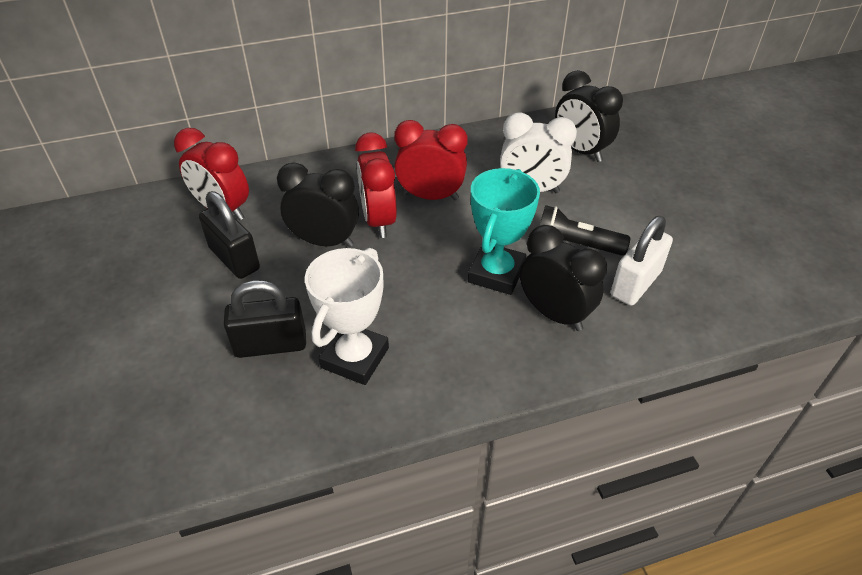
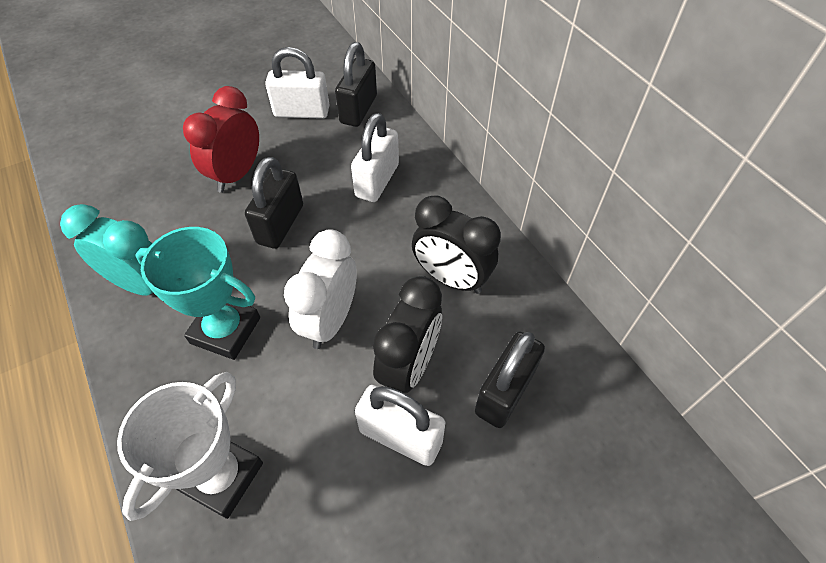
black clock: 3 -> 2
black flashlight: 1 -> 0
black padlock: 2 -> 3
red clock: 3 -> 1
turquoise clock: 0 -> 1
white padlock: 1 -> 3

